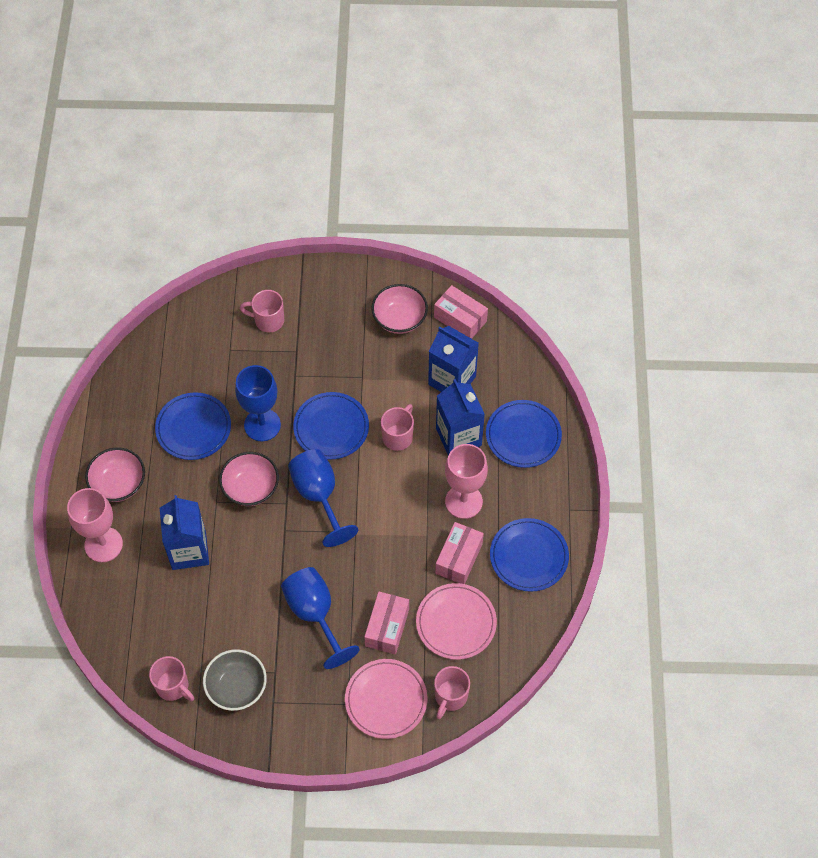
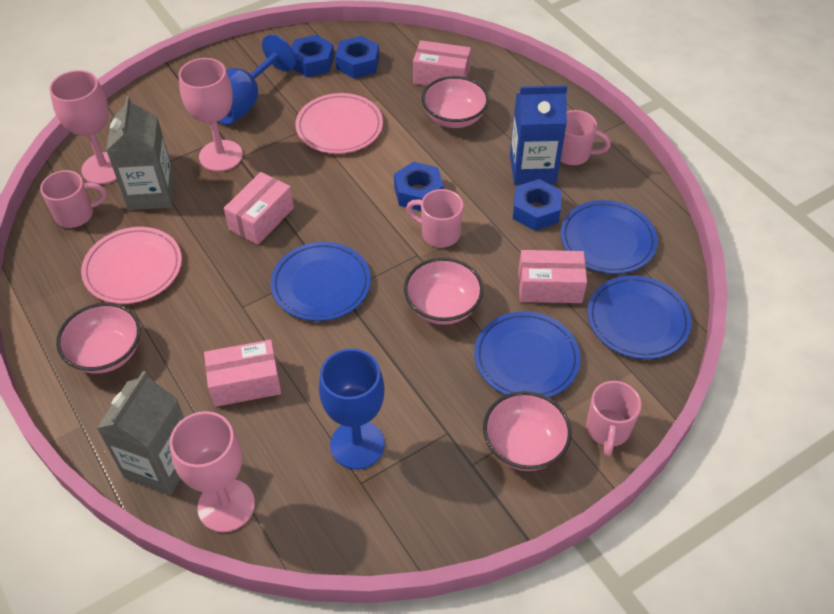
blue carton: 3 -> 1
blue goblet: 3 -> 2
blue nut: 0 -> 4
grey bowl: 1 -> 0
grey carton: 0 -> 2
pink bowl: 3 -> 4
pink box: 3 -> 4
pink goblet: 2 -> 3

